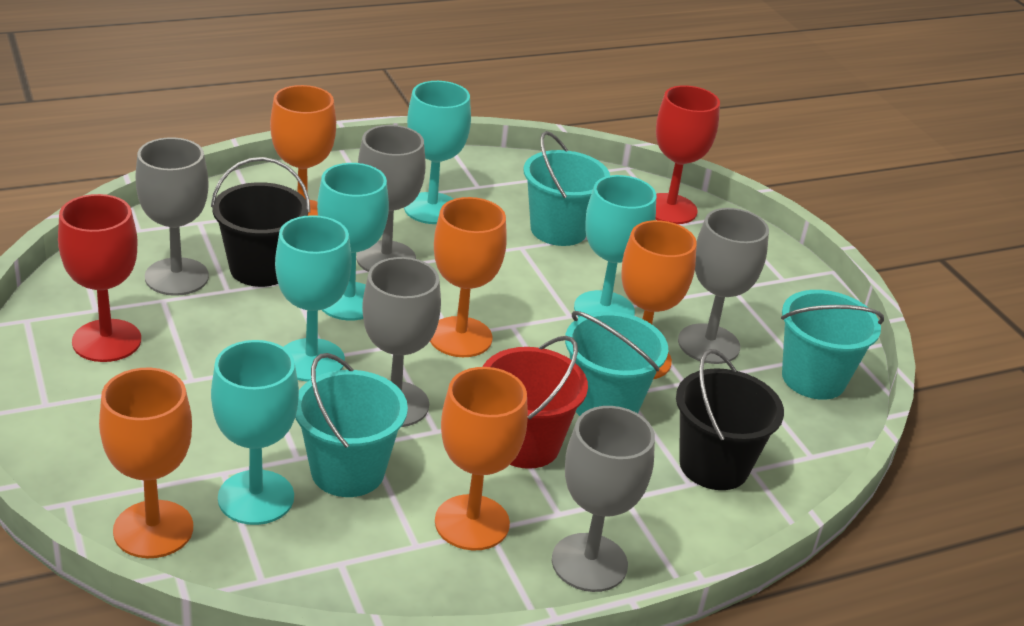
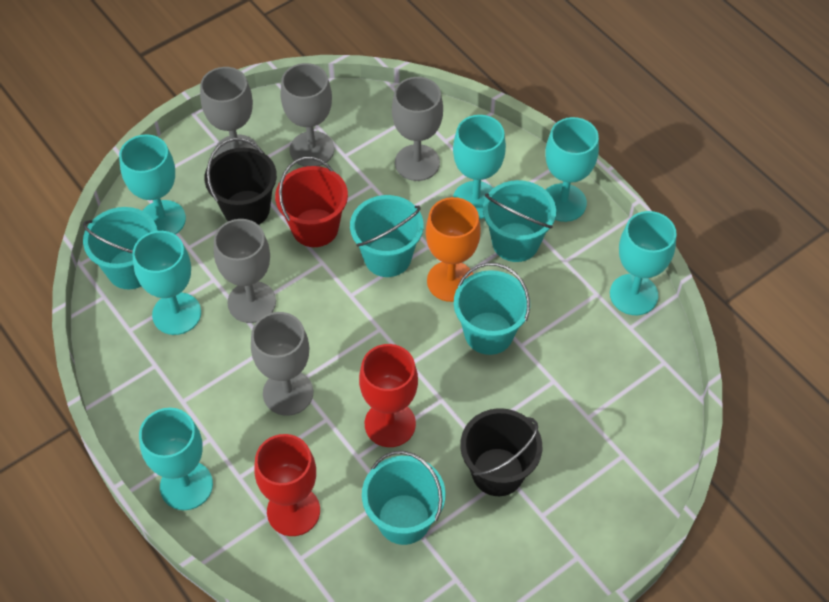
orange goblet: 5 -> 1
turquoise bucket: 4 -> 5
turquoise goblet: 5 -> 6

